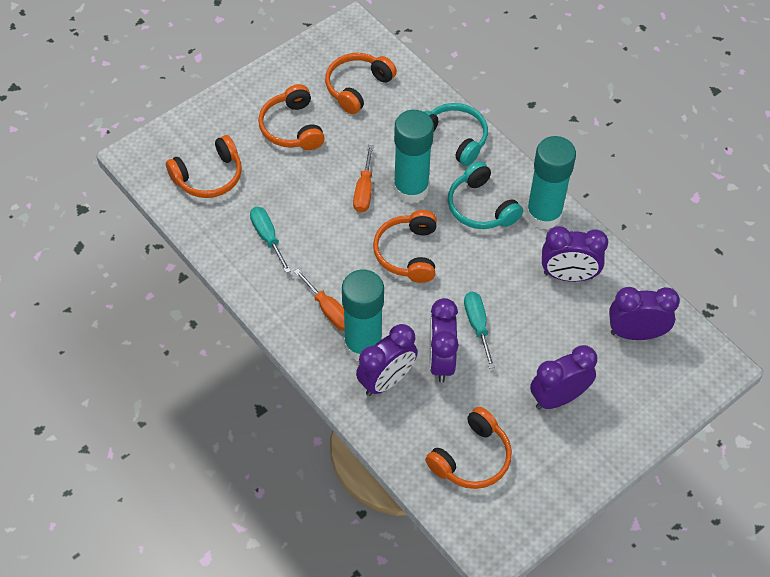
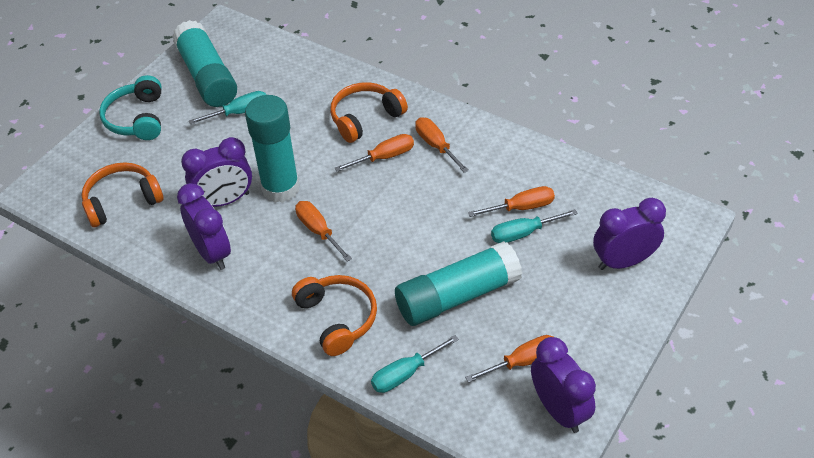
orange headphones: 5 -> 3
orange screwdriver: 2 -> 5
purple clock: 5 -> 4
turquoise headphones: 2 -> 1
turquoise screwdriver: 2 -> 3

